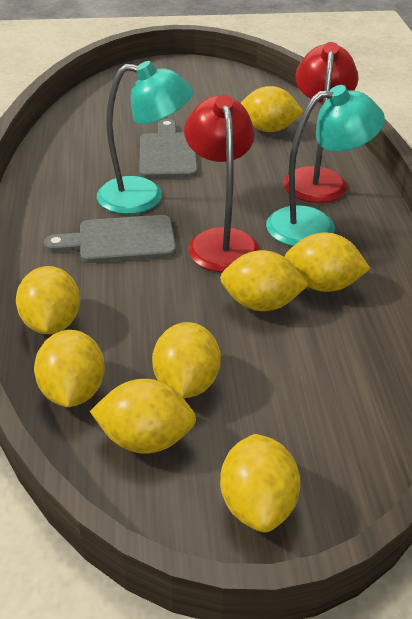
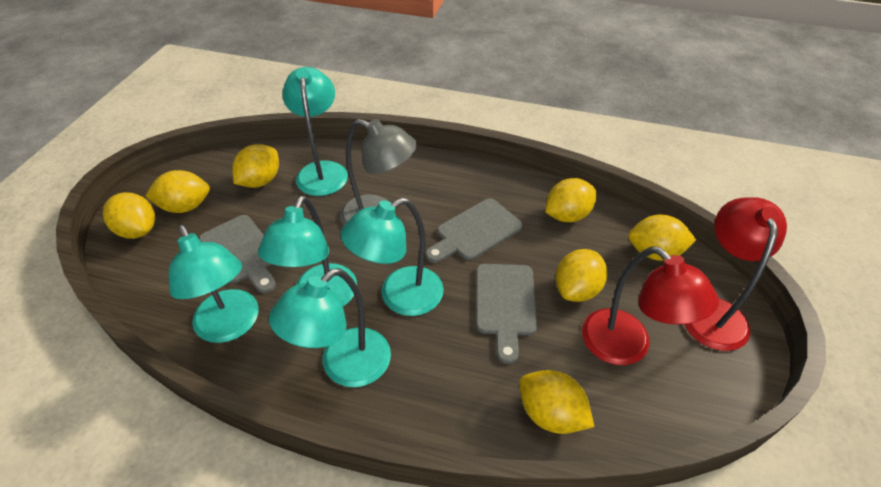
grey cutting board: 2 -> 3
grey lamp: 0 -> 1
turquoise lamp: 2 -> 5
yellow lemon: 8 -> 7

